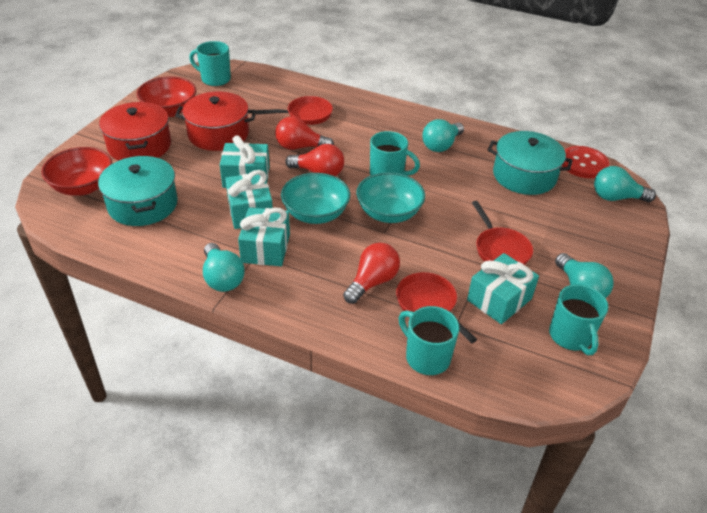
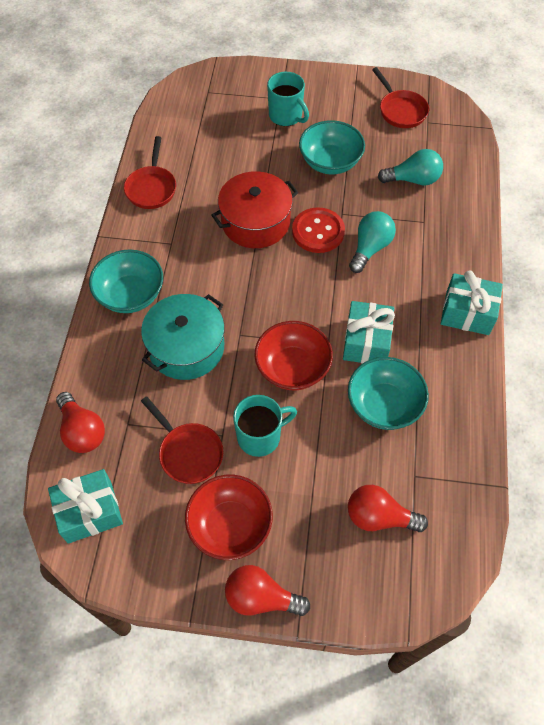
red pot: 2 -> 1
turquoise bowl: 2 -> 3
turquoise gift: 4 -> 3
turquoise light bulb: 4 -> 2
turquoise mug: 4 -> 2
turquoise pot: 2 -> 1

